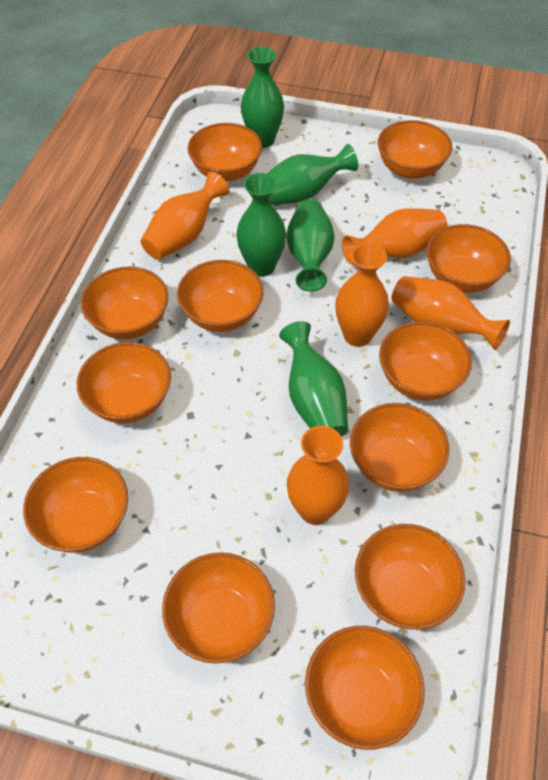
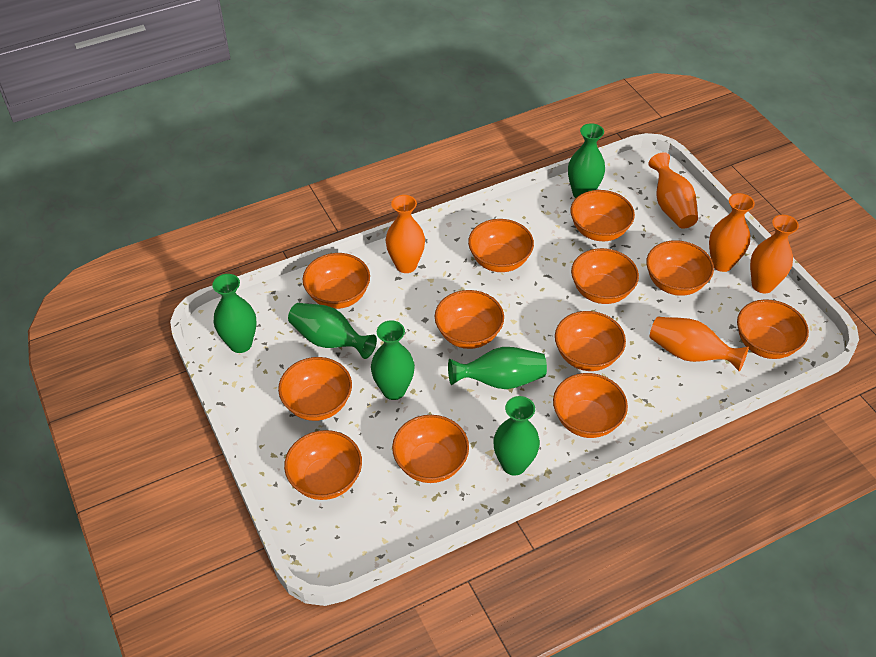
green vase: 5 -> 6

